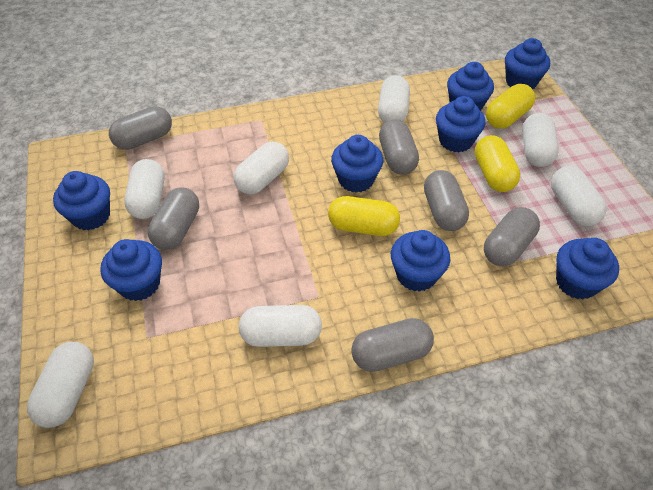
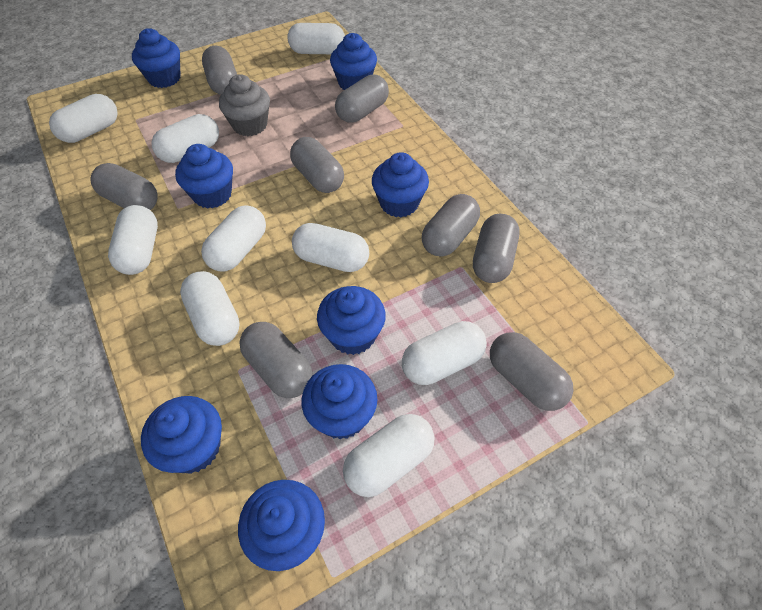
grey capsule: 6 -> 8
grey cupcake: 0 -> 1
white capsule: 7 -> 9
yellow capsule: 3 -> 0

